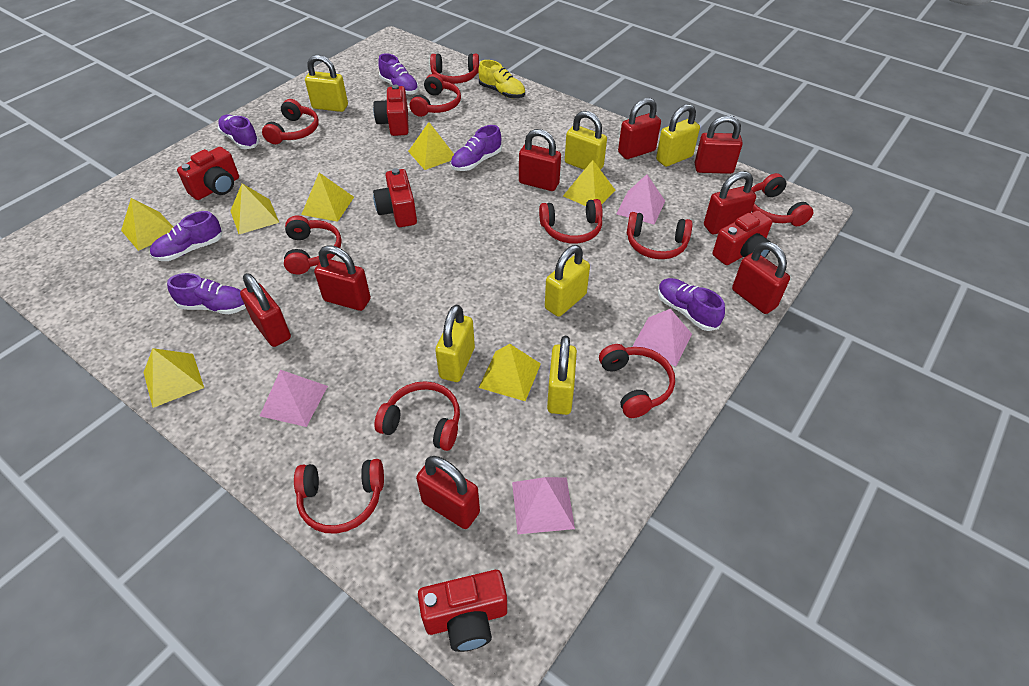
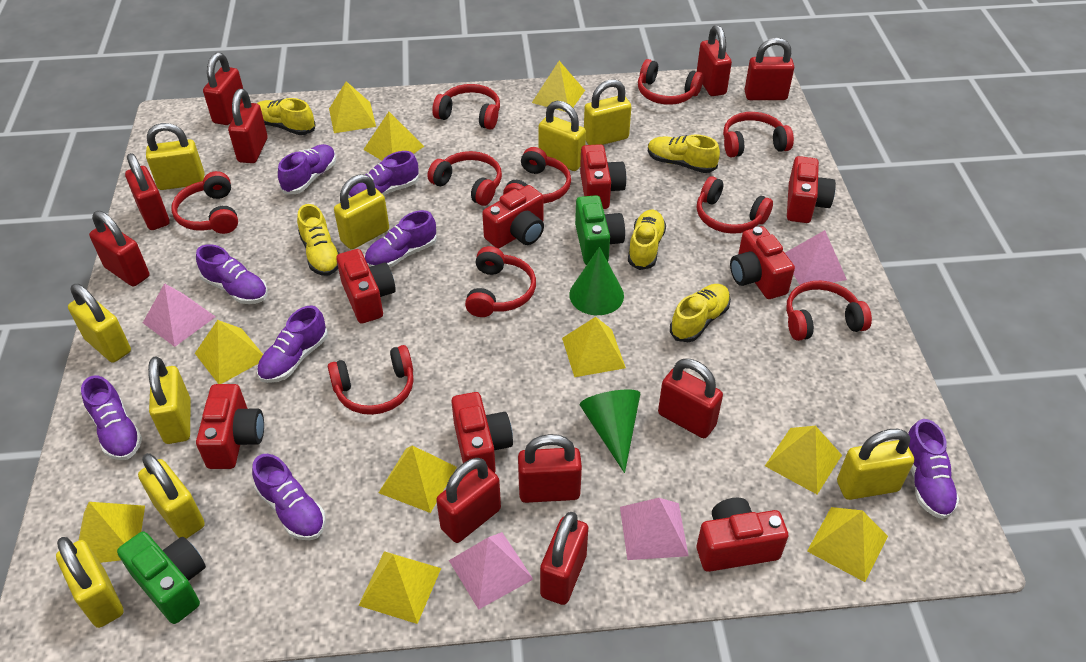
green camera: 0 -> 2
green cone: 0 -> 2
purple shoe: 6 -> 8
red camera: 5 -> 8
red padlock: 8 -> 10
yellow padlock: 6 -> 9
yellow pyramid: 7 -> 10
yellow shoe: 1 -> 5

